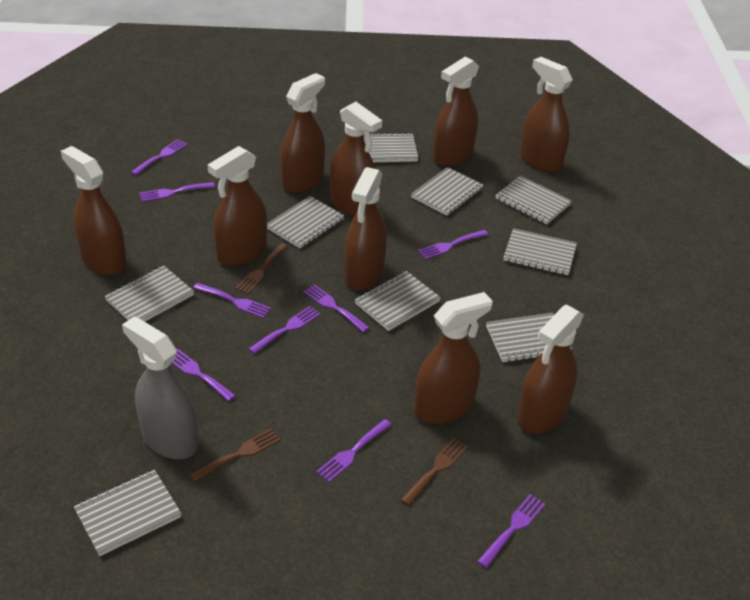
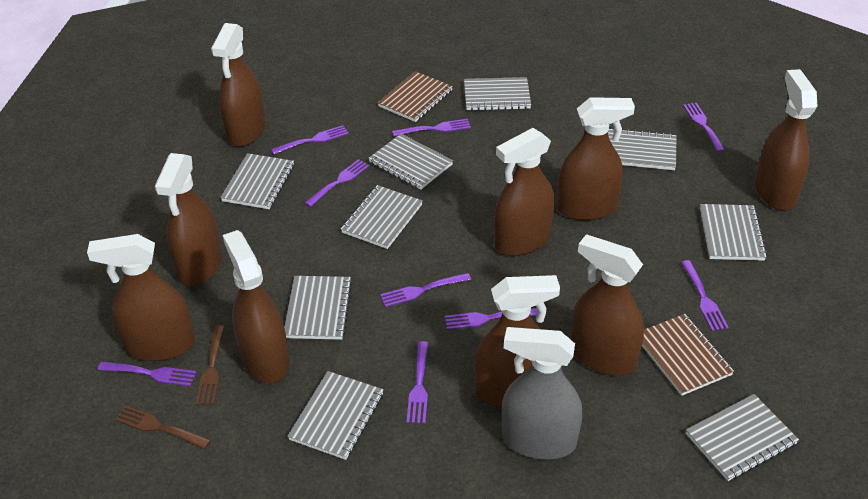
brown fork: 3 -> 2
brown notebook: 0 -> 2

